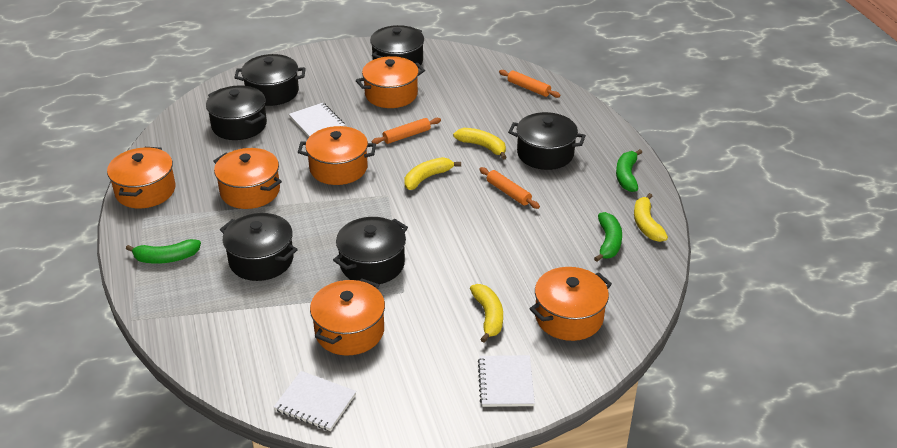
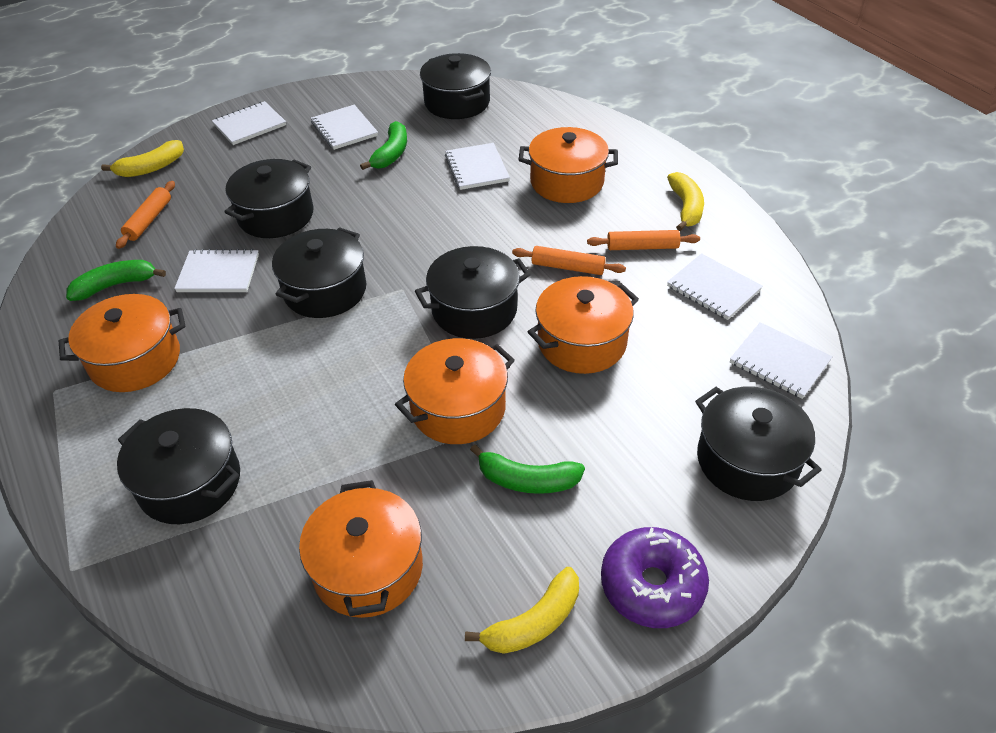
orange pot: 6 -> 5
purple donut: 0 -> 1
white notebook: 3 -> 6
yellow banana: 4 -> 3

